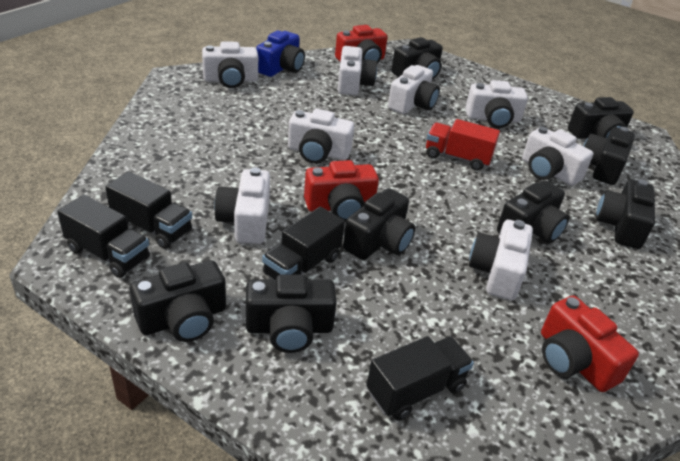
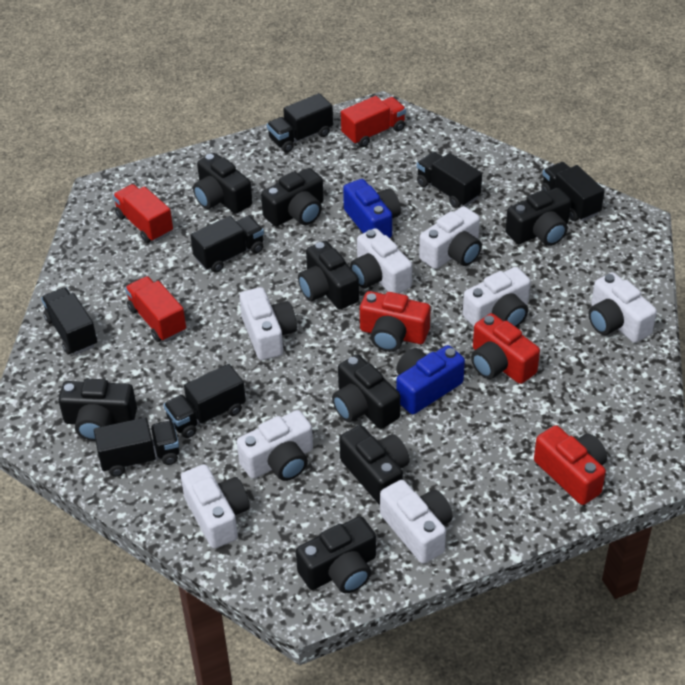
black truck: 4 -> 7
blue camera: 1 -> 2
red truck: 1 -> 3

